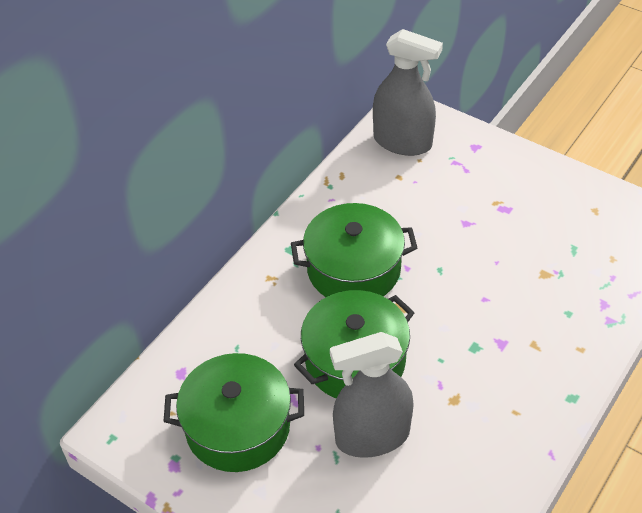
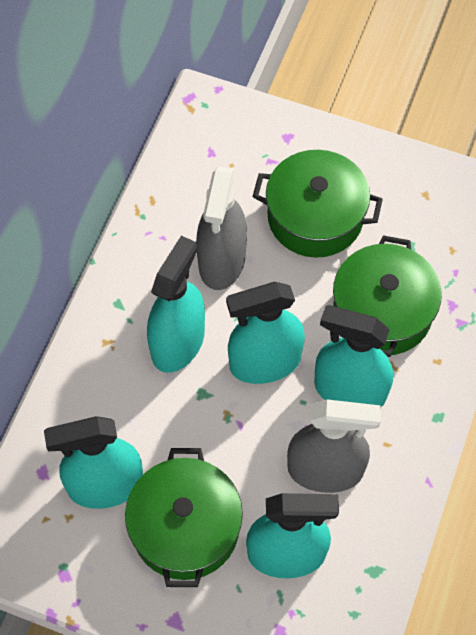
turquoise spray bottle: 0 -> 5

